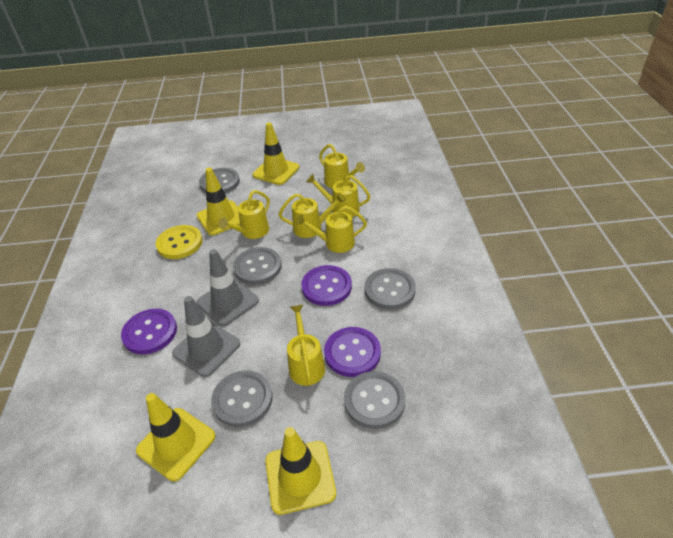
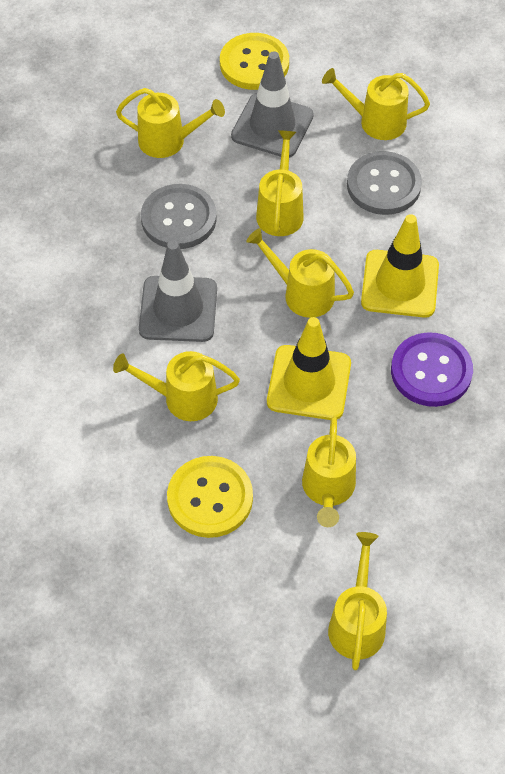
grey button: 5 -> 2
purple button: 3 -> 1
yellow button: 1 -> 2
yellow traffic cone: 4 -> 2
yellow watering can: 6 -> 7

